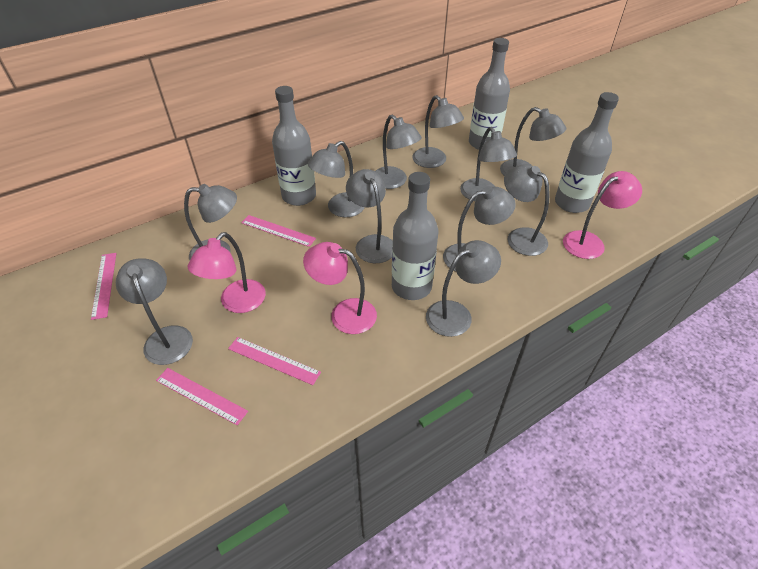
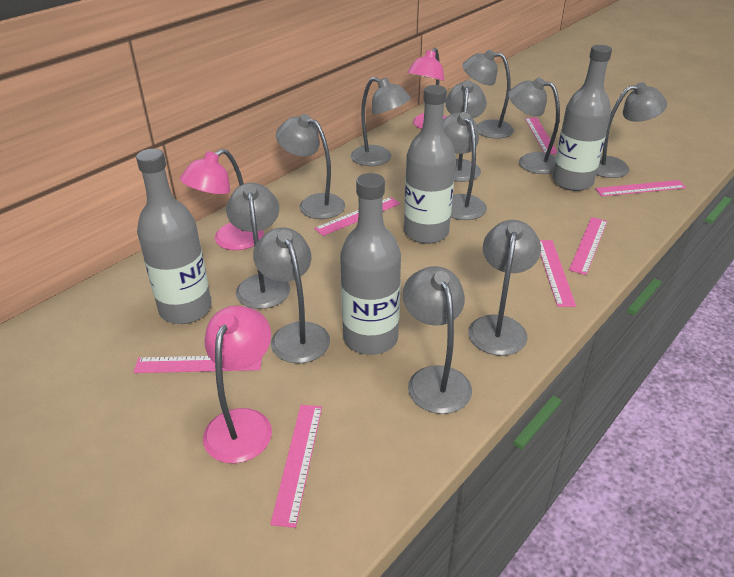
pink ruler: 4 -> 7

